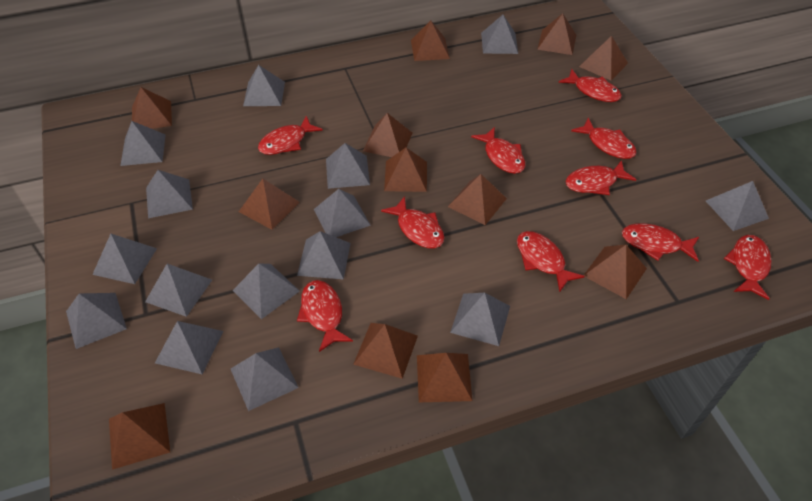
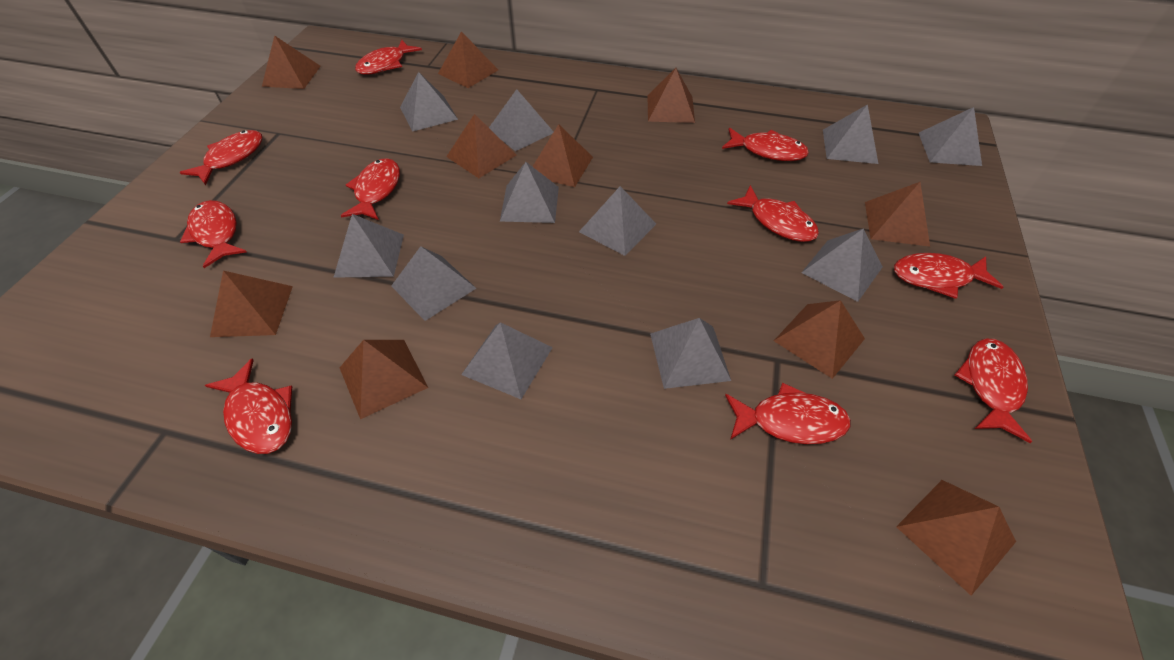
brown pyramid: 12 -> 10
grey pyramid: 15 -> 11

